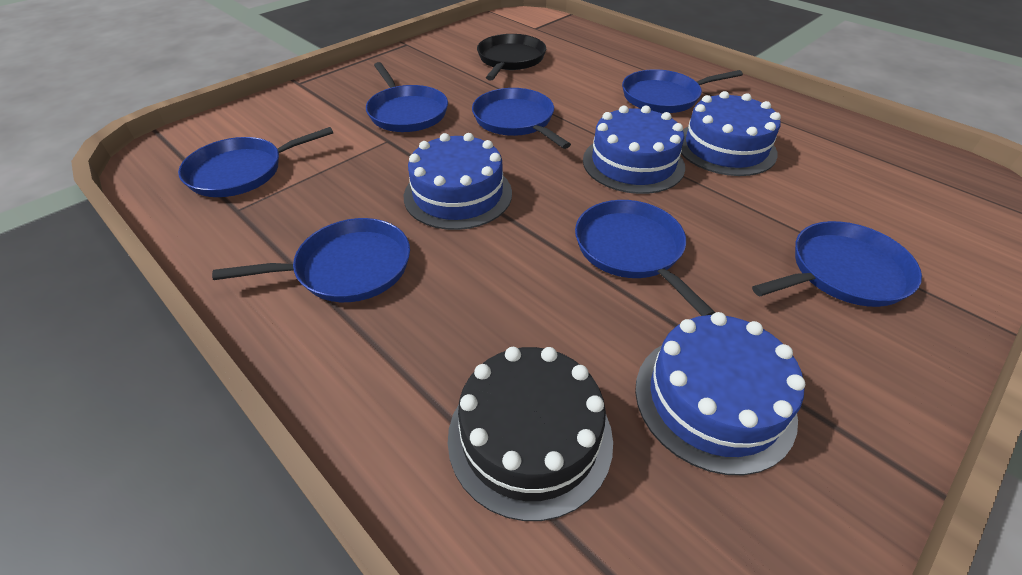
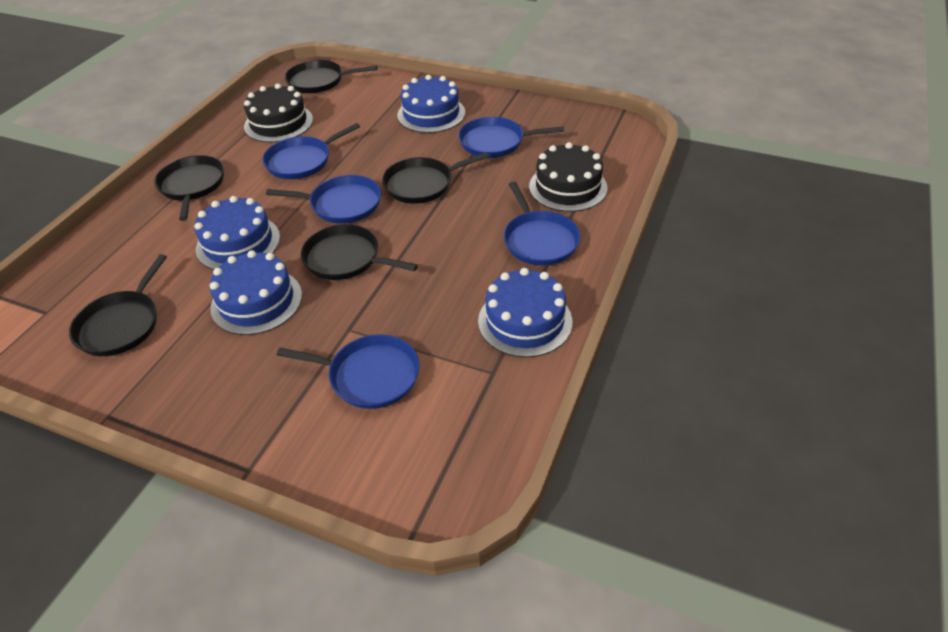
black cake: 1 -> 2
black pan: 1 -> 5
blue pan: 7 -> 5

